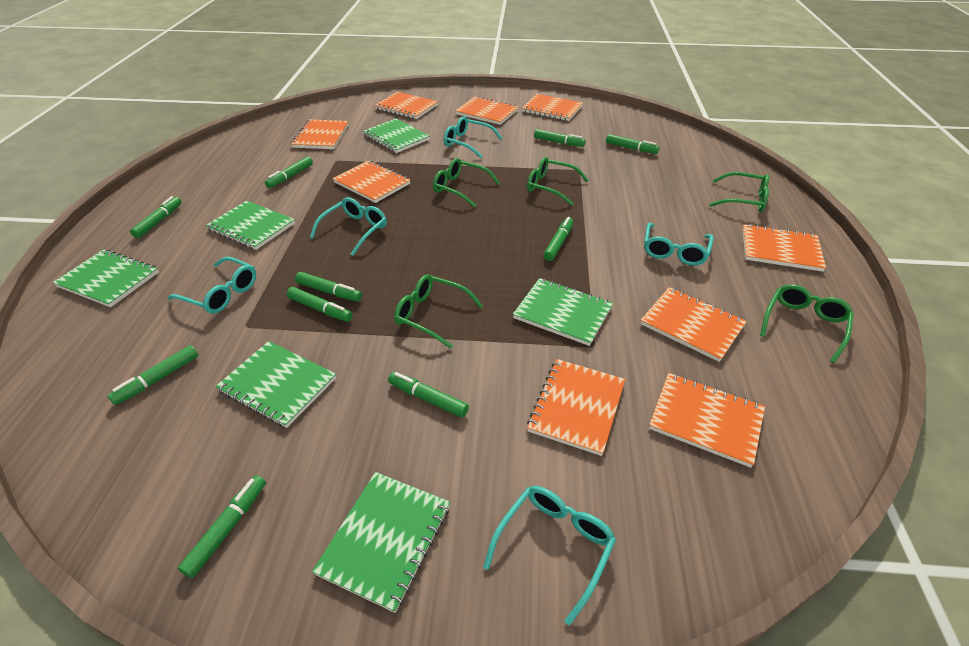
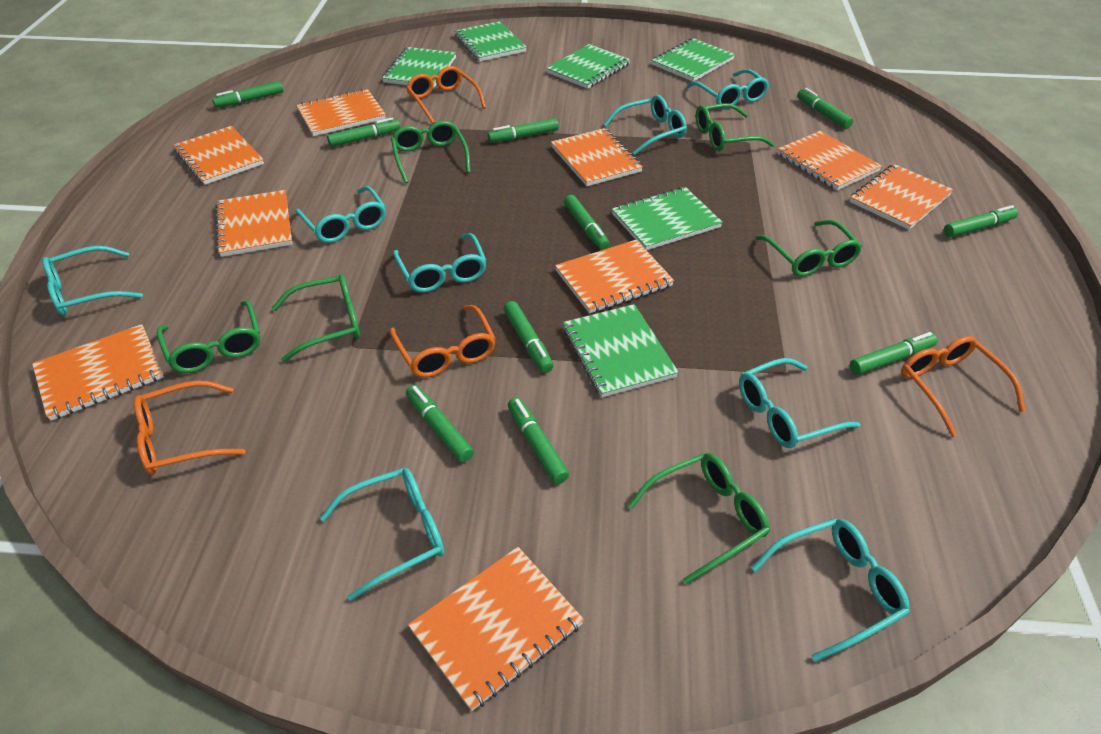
green glasses: 5 -> 6
orange glasses: 0 -> 4
turquoise glasses: 5 -> 8

